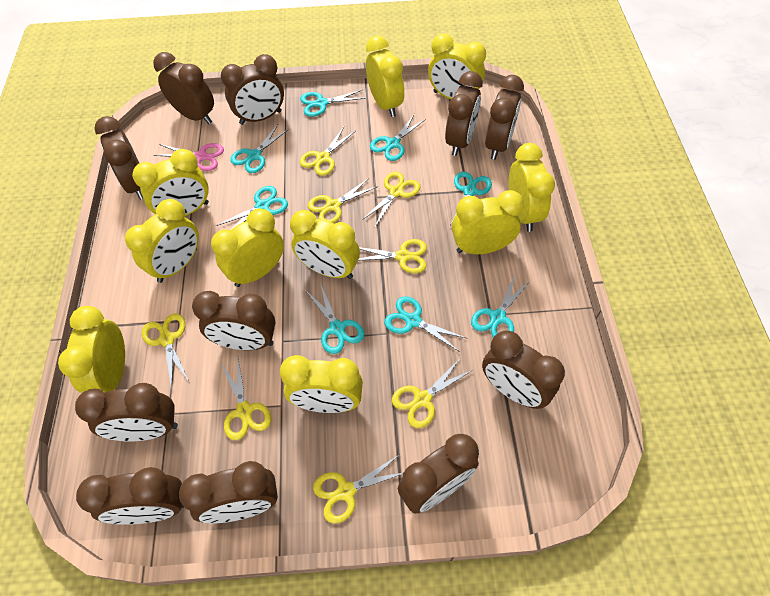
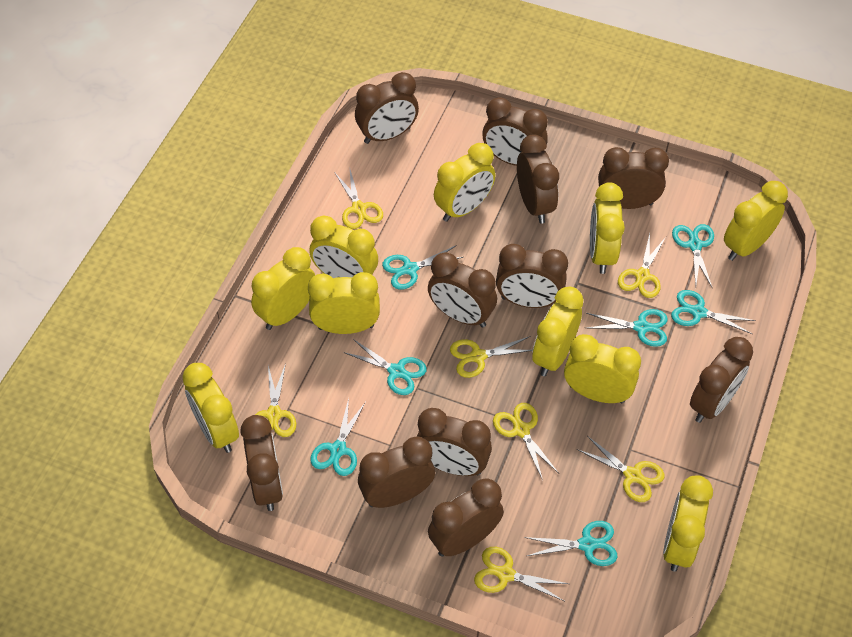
pink scissors: 1 -> 0
turquoise scissors: 8 -> 7
yellow scissors: 8 -> 7

